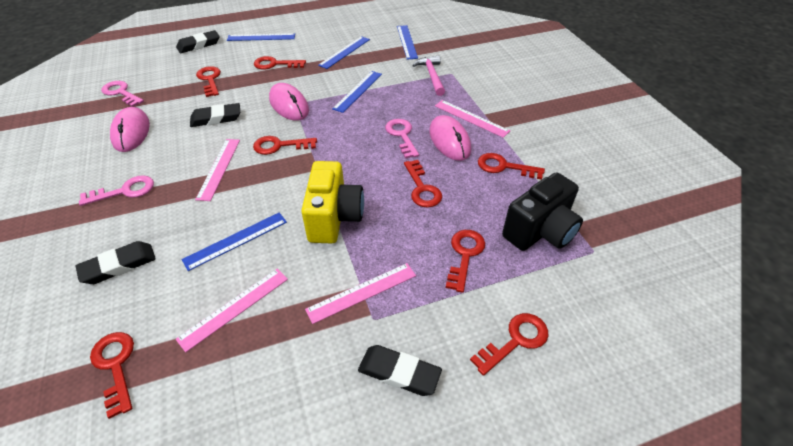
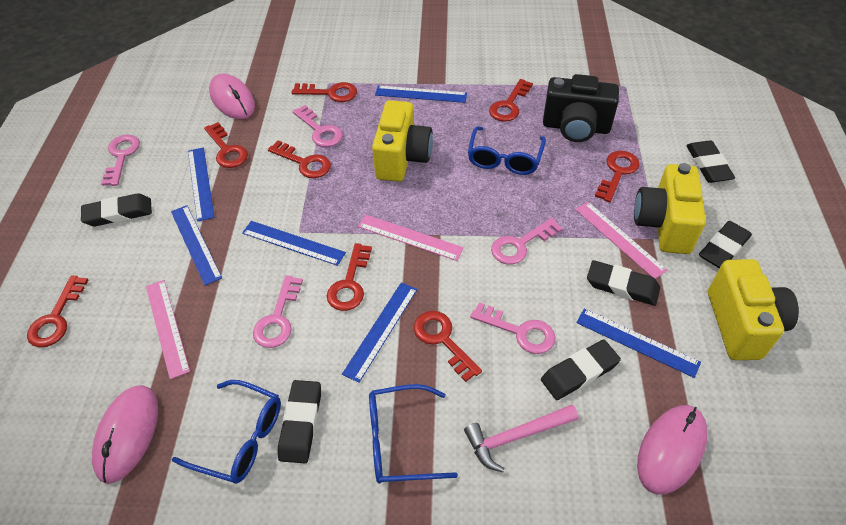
black eraser: 4 -> 6
blue glasses: 0 -> 3
blue ruler: 5 -> 6
pink key: 3 -> 5
pink ruler: 4 -> 3
yellow camera: 1 -> 3

